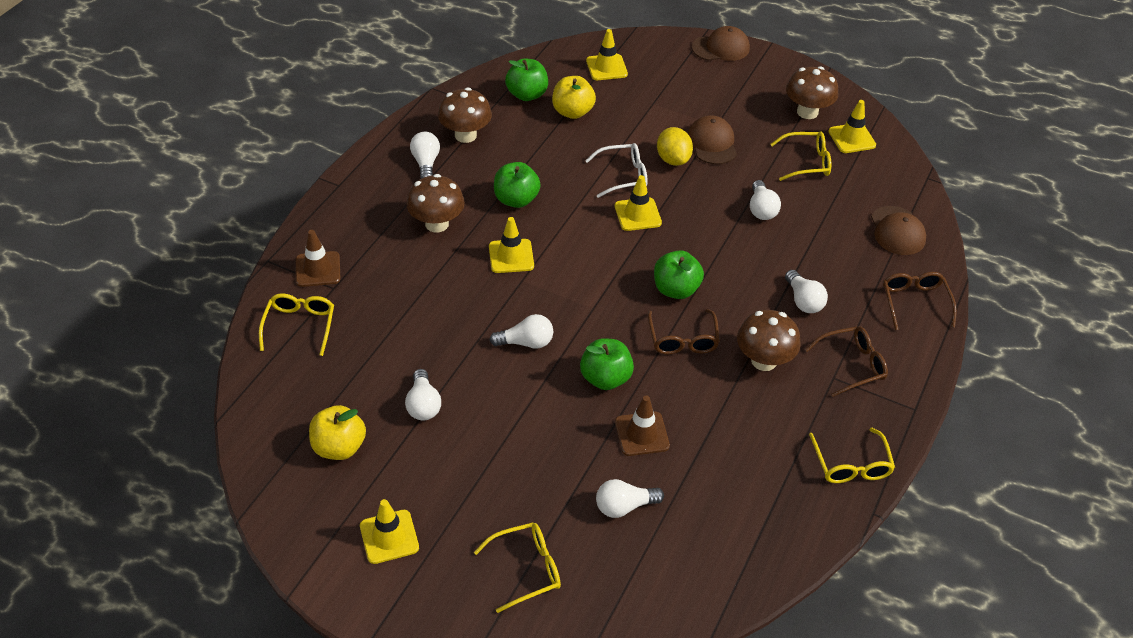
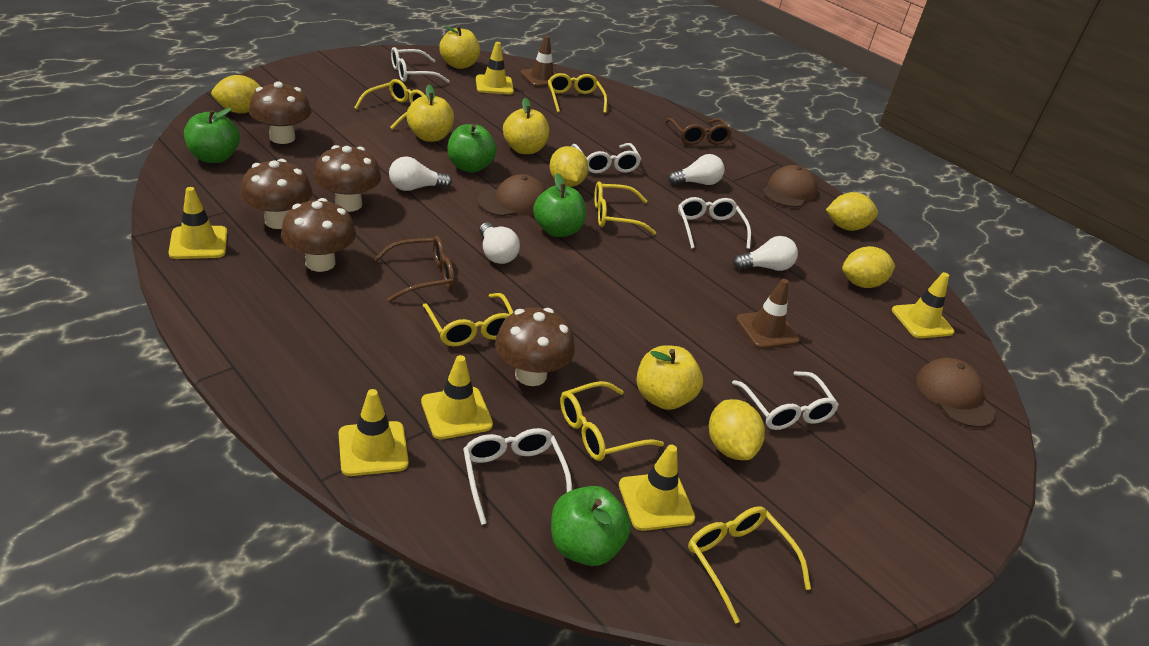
brown glasses: 3 -> 2
brown mushroom: 4 -> 5
white glasses: 1 -> 5
white light bulb: 6 -> 4
yellow apple: 2 -> 4
yellow glasses: 4 -> 6
yellow lemon: 1 -> 5
yellow traffic cone: 5 -> 6

